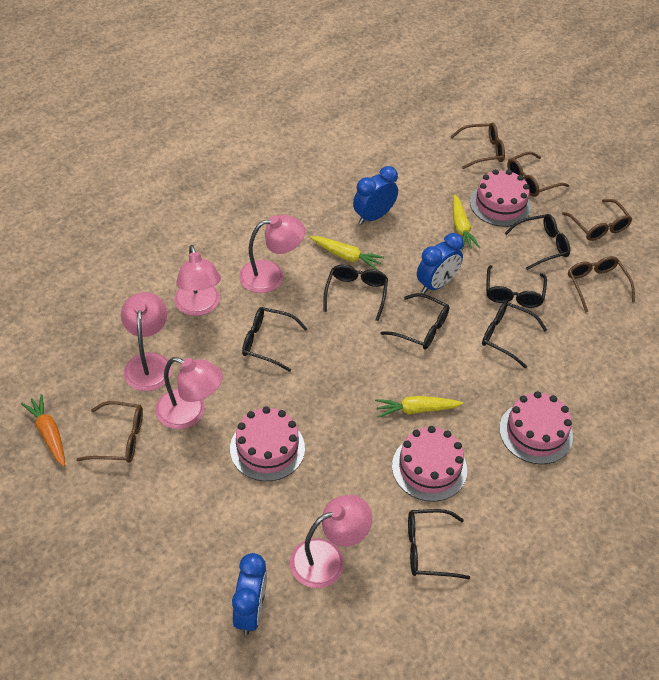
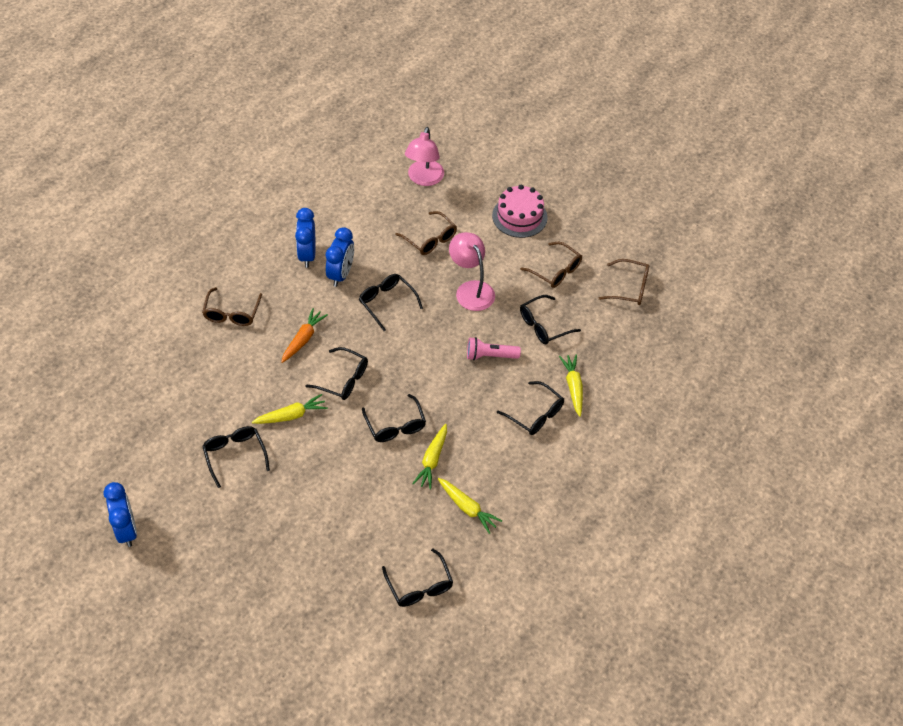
brown glasses: 5 -> 4
pink cake: 4 -> 1
pink flashlight: 0 -> 1
pink lamp: 5 -> 2
yellow carrot: 3 -> 4

